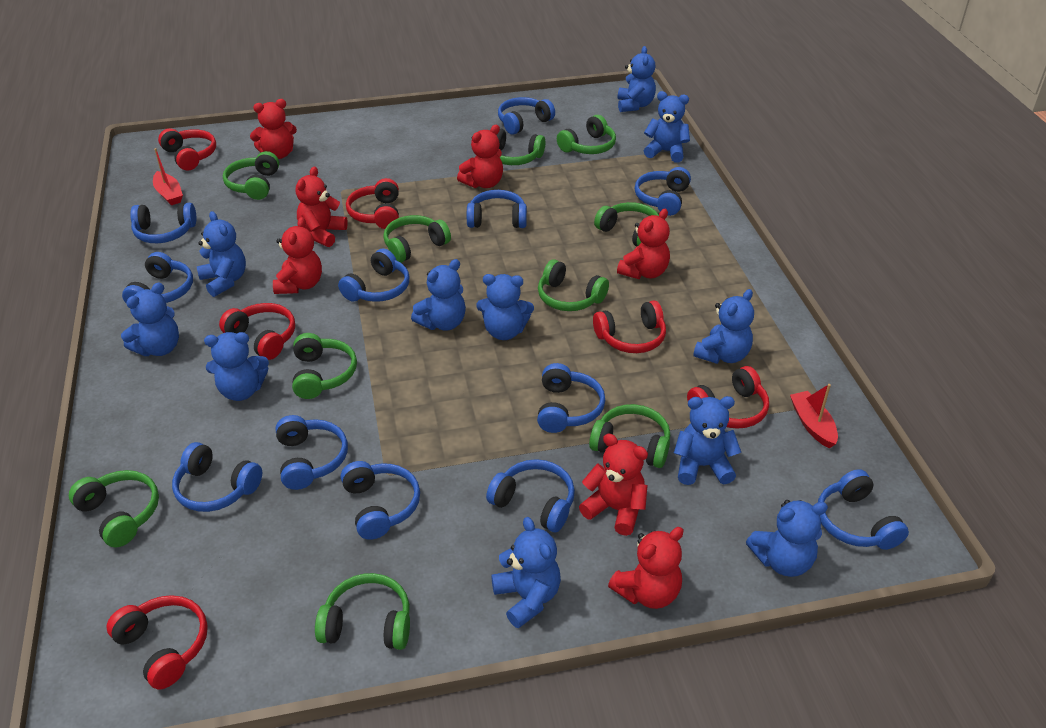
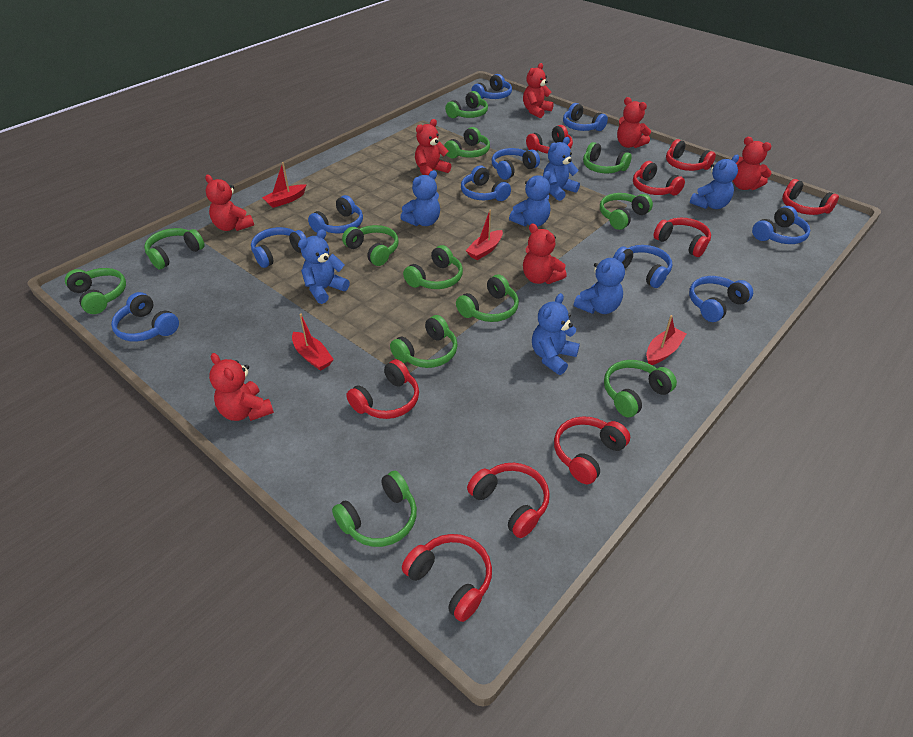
blue headphones: 12 -> 10
blue teddy bear: 11 -> 7
green headphones: 10 -> 12
red boat: 2 -> 4
red headphones: 6 -> 9

